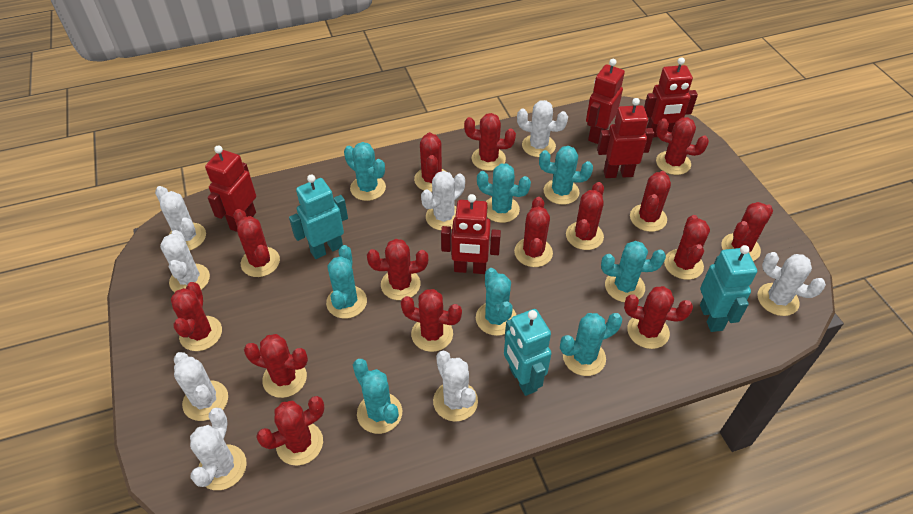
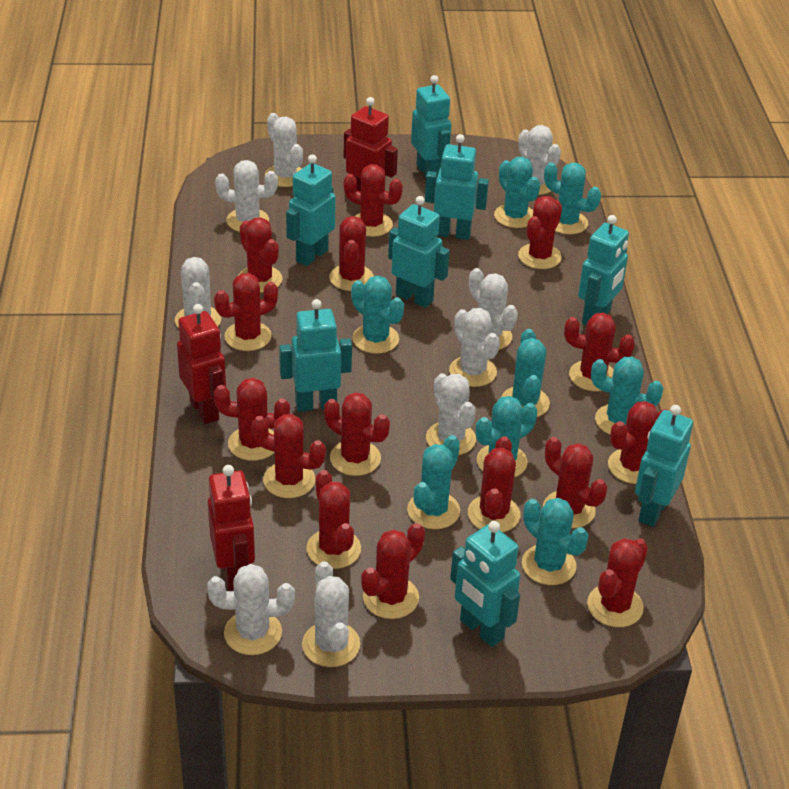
red robot: 5 -> 3
turquoise robot: 3 -> 8
white cactus: 8 -> 9

